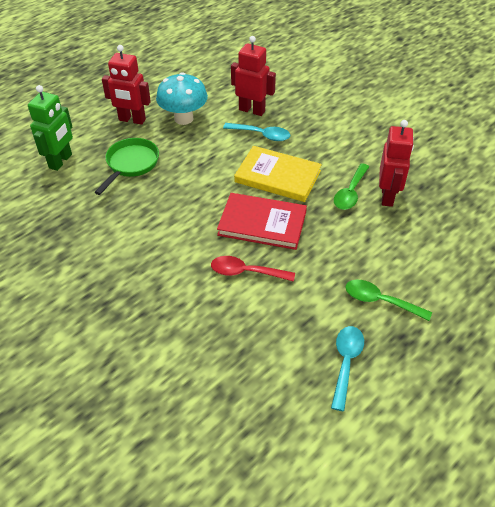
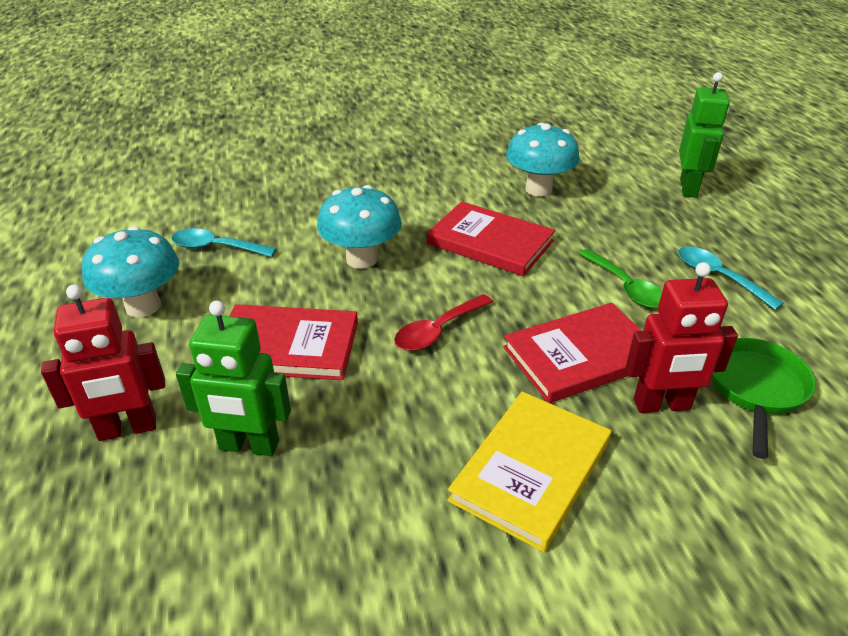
green robot: 1 -> 2
green spoon: 2 -> 1
red book: 1 -> 3
red robot: 3 -> 2
turquoise mushroom: 1 -> 3

